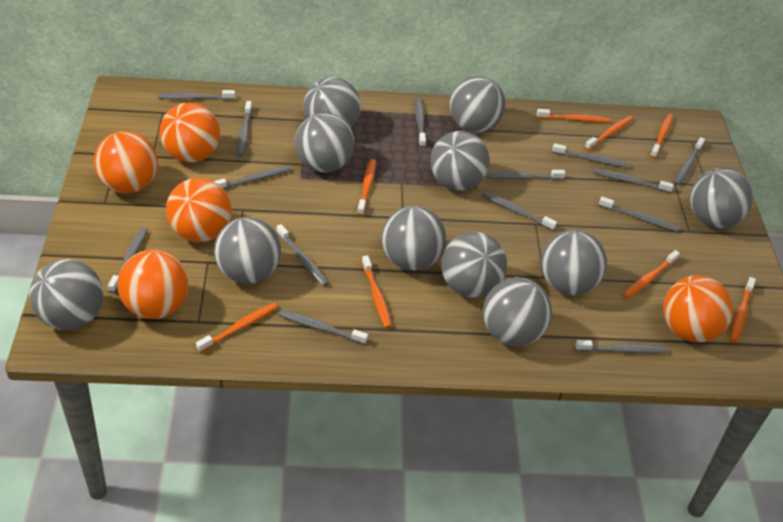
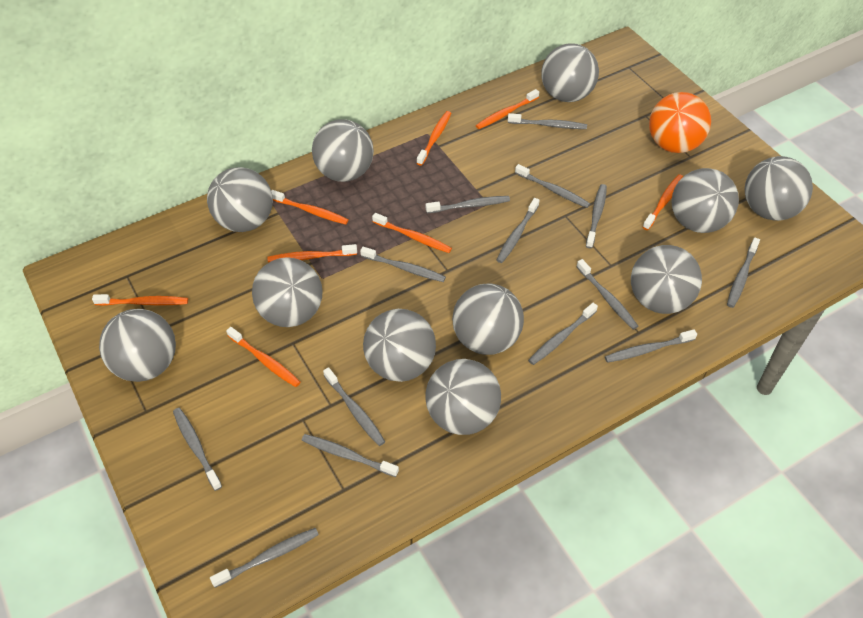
orange ball: 5 -> 1

